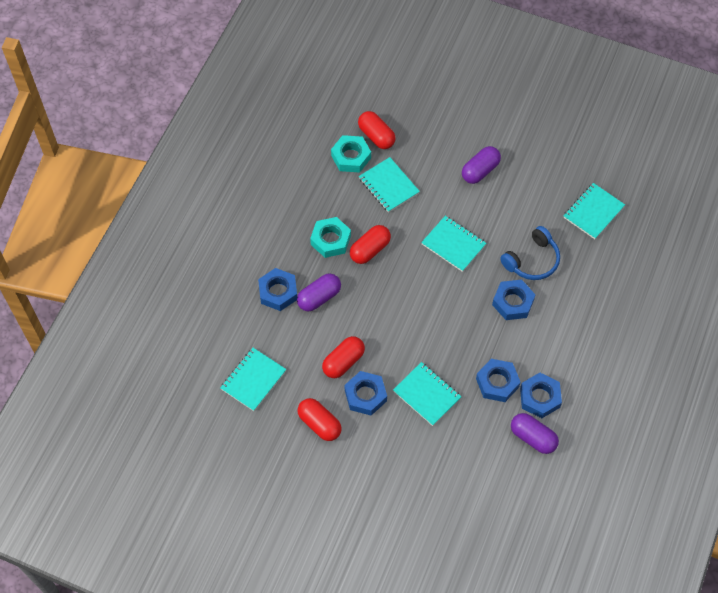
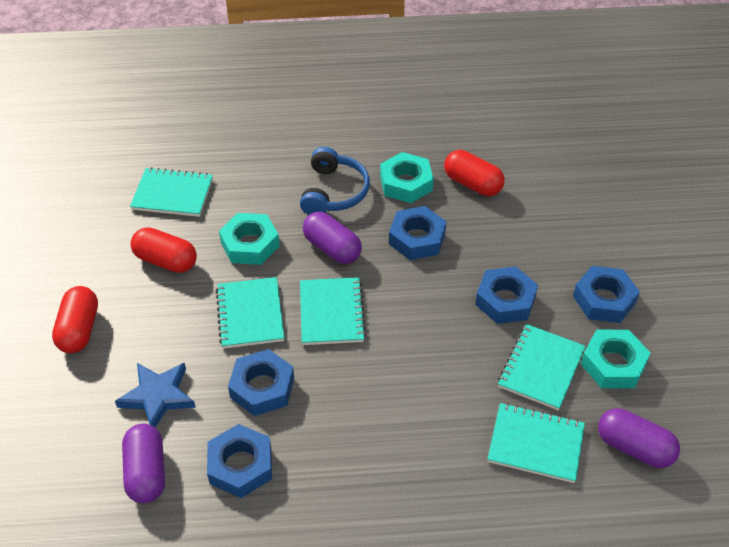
blue star: 0 -> 1
red capsule: 4 -> 3
turquoise nut: 2 -> 3

